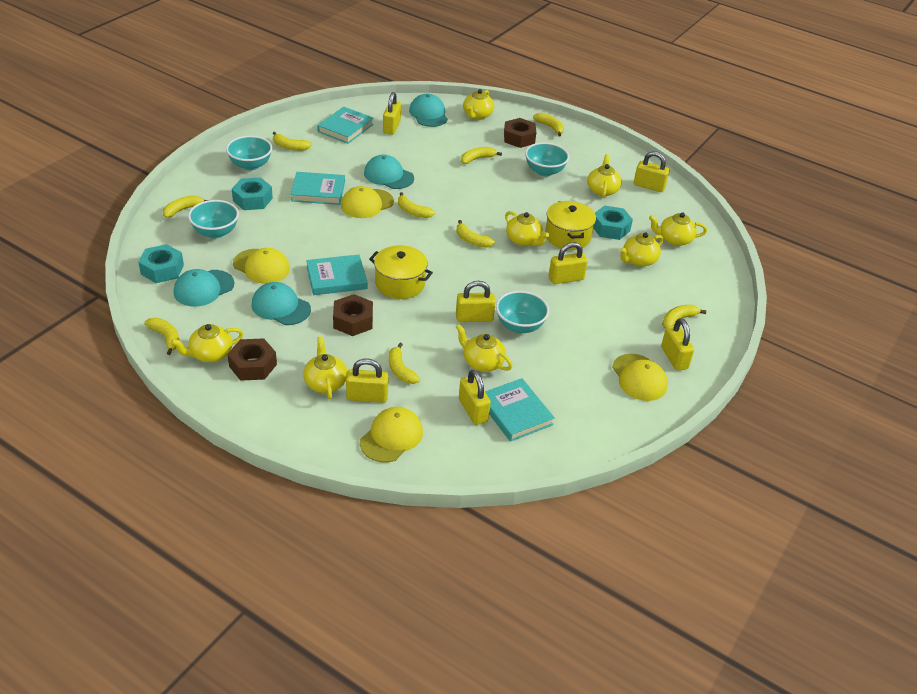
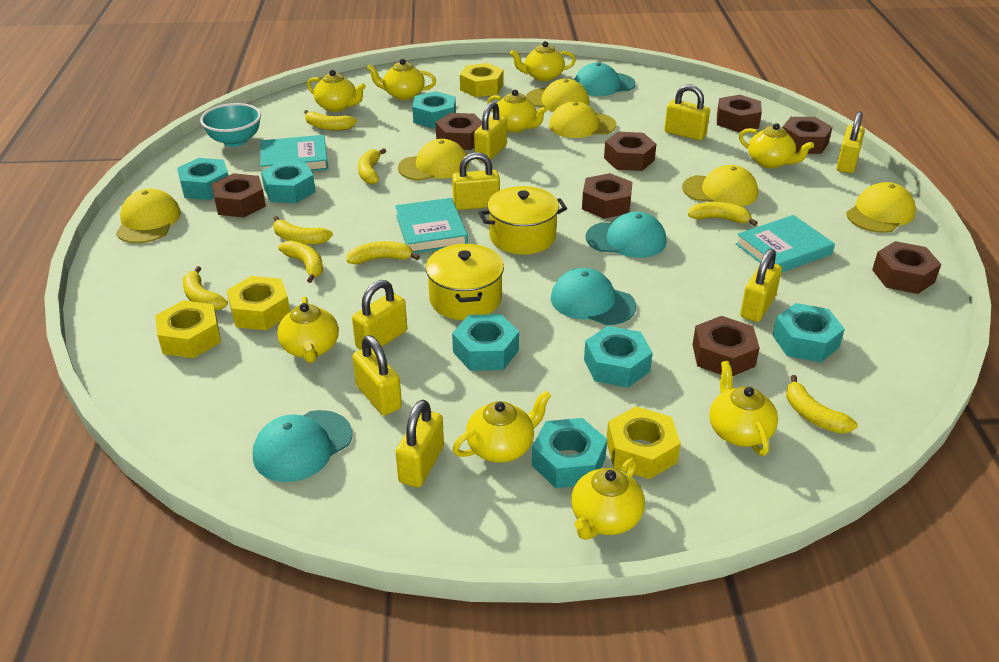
brown nut: 3 -> 8
turquoise book: 4 -> 3
turquoise bowl: 4 -> 1
turquoise nut: 3 -> 7
yellow banana: 9 -> 8
yellow cap: 4 -> 6
yellow nut: 0 -> 4
yellow padlock: 7 -> 8
yellow teapot: 8 -> 9

